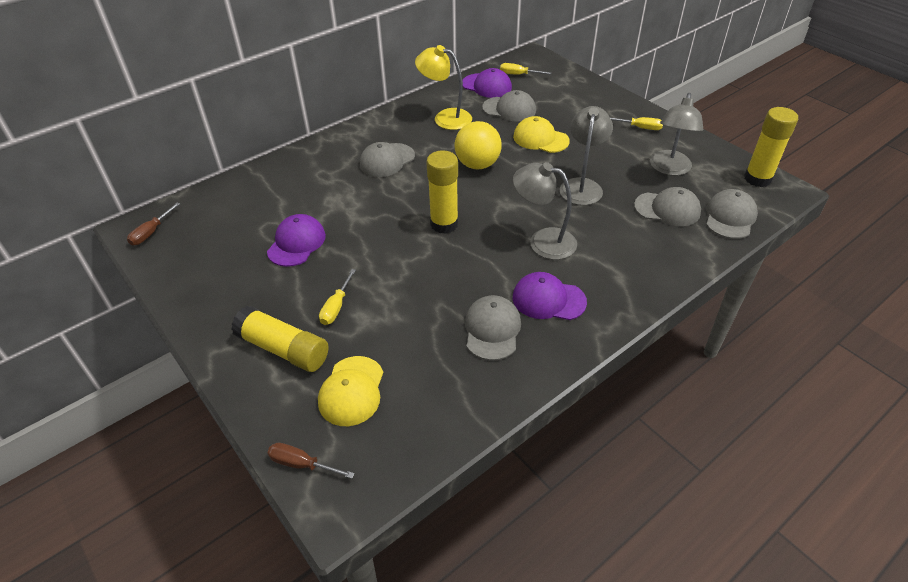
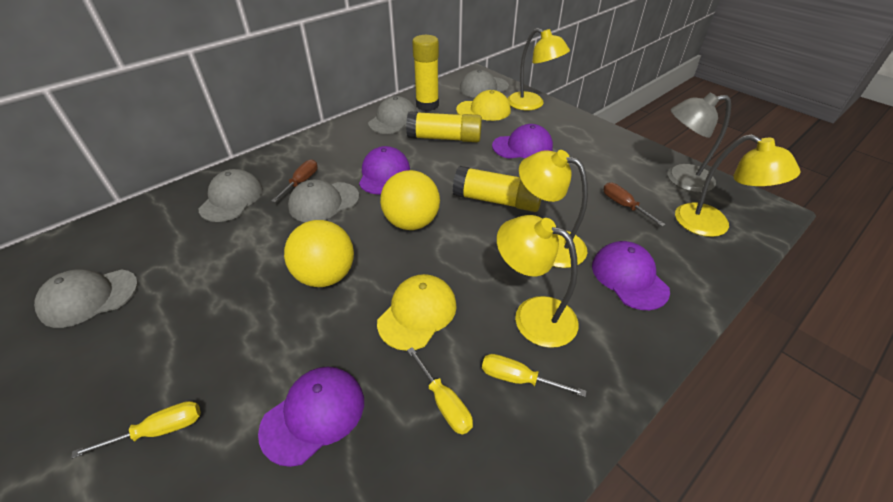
grey lamp: 3 -> 1
purple cap: 3 -> 4
yellow ball: 1 -> 2
yellow lamp: 1 -> 4

